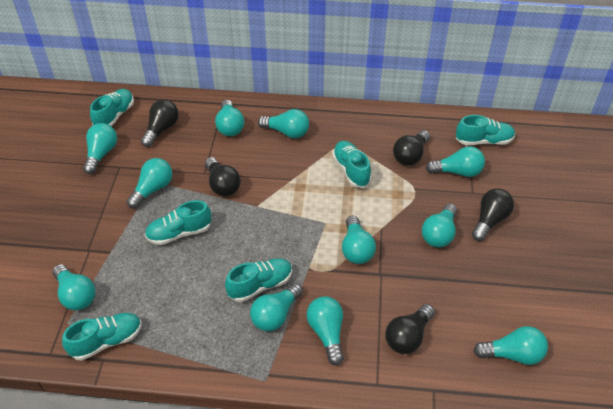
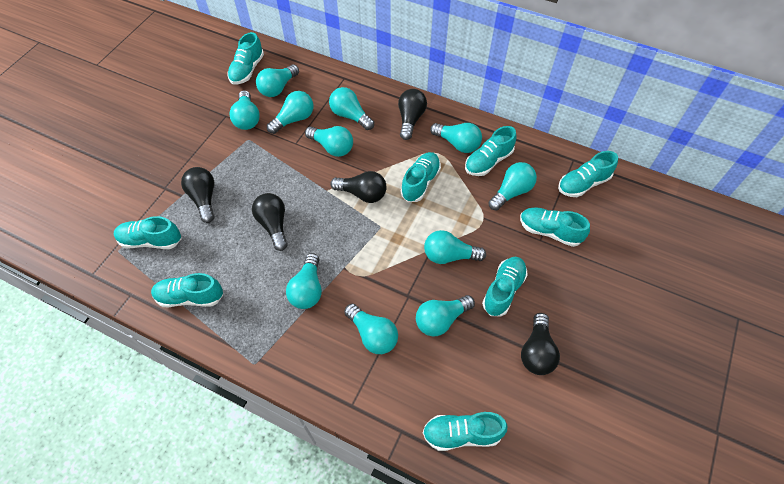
turquoise shoe: 6 -> 9

